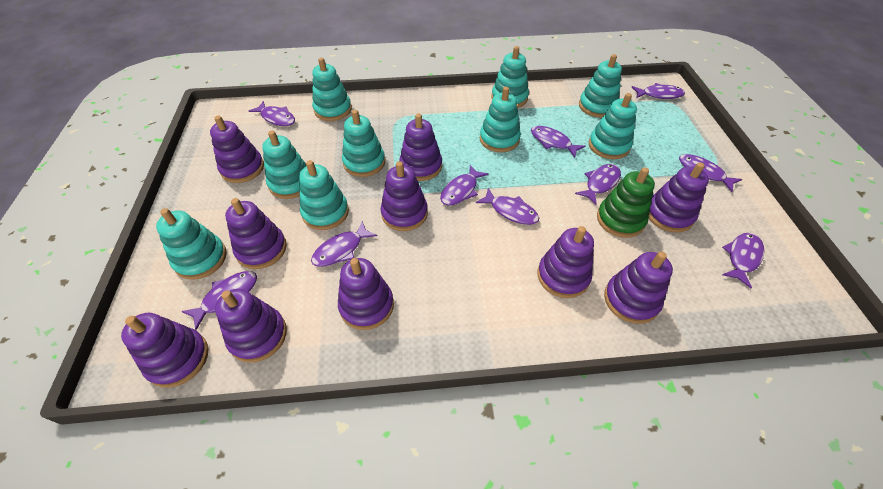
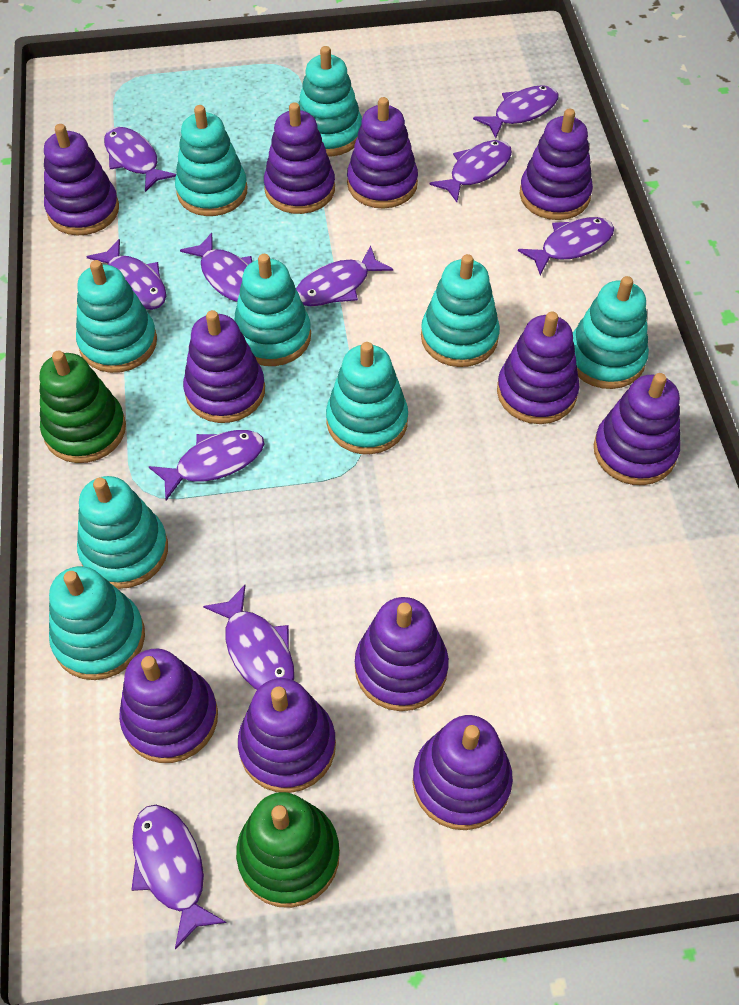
green stacking toy: 1 -> 2
purple stacking toy: 10 -> 11

